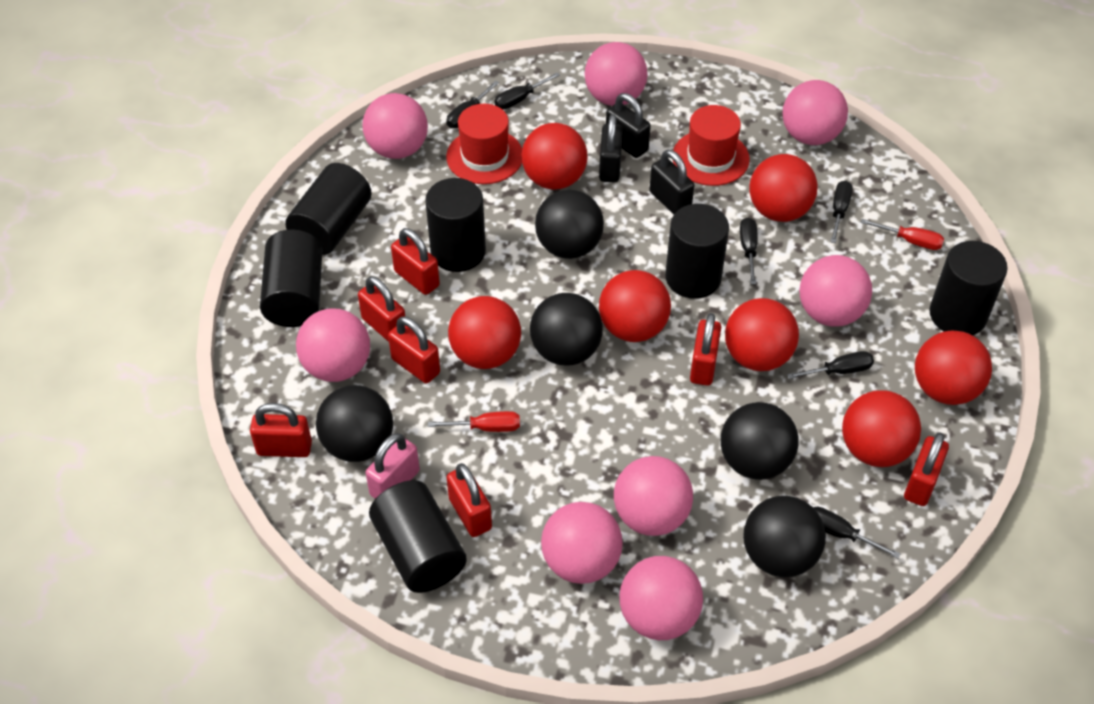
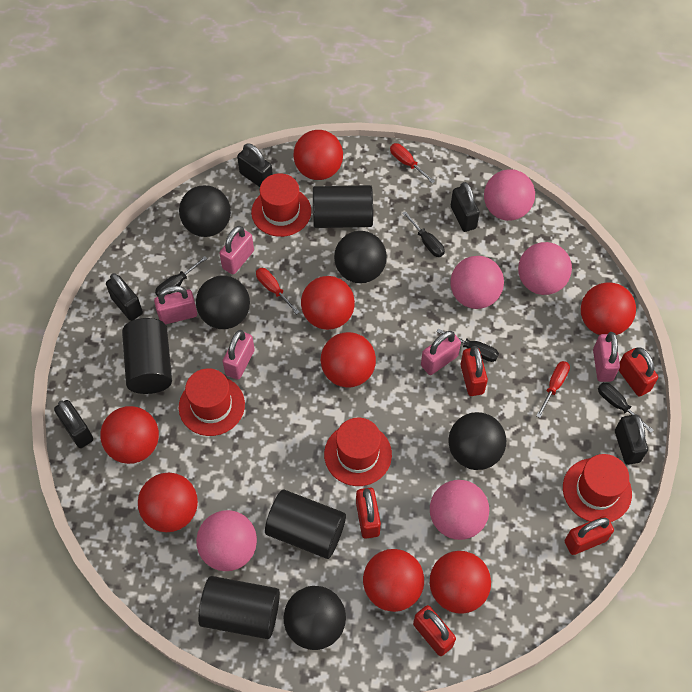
black cylinder: 6 -> 4
black padlock: 3 -> 5
black screwdriver: 6 -> 4
pink ball: 8 -> 5
pink padlock: 1 -> 5
red ball: 7 -> 8
red hat: 2 -> 4
red padlock: 7 -> 5
red screwdriver: 2 -> 3

